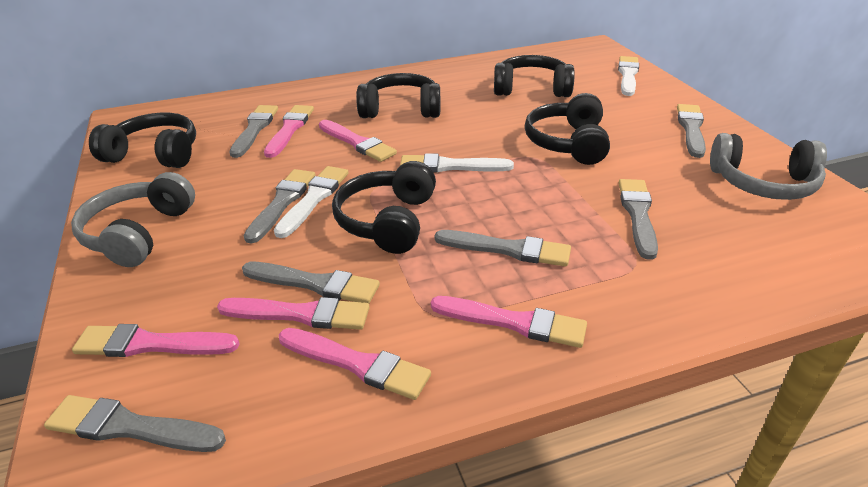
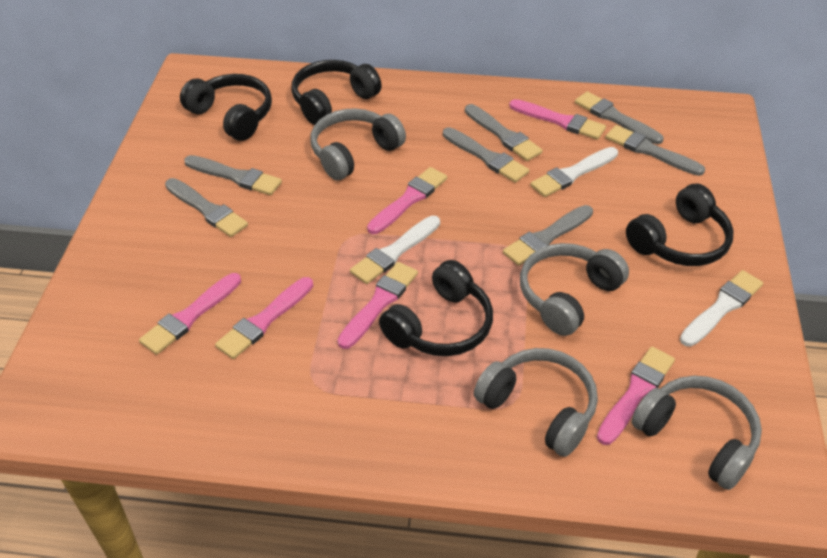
black headphones: 5 -> 4
grey headphones: 2 -> 4

